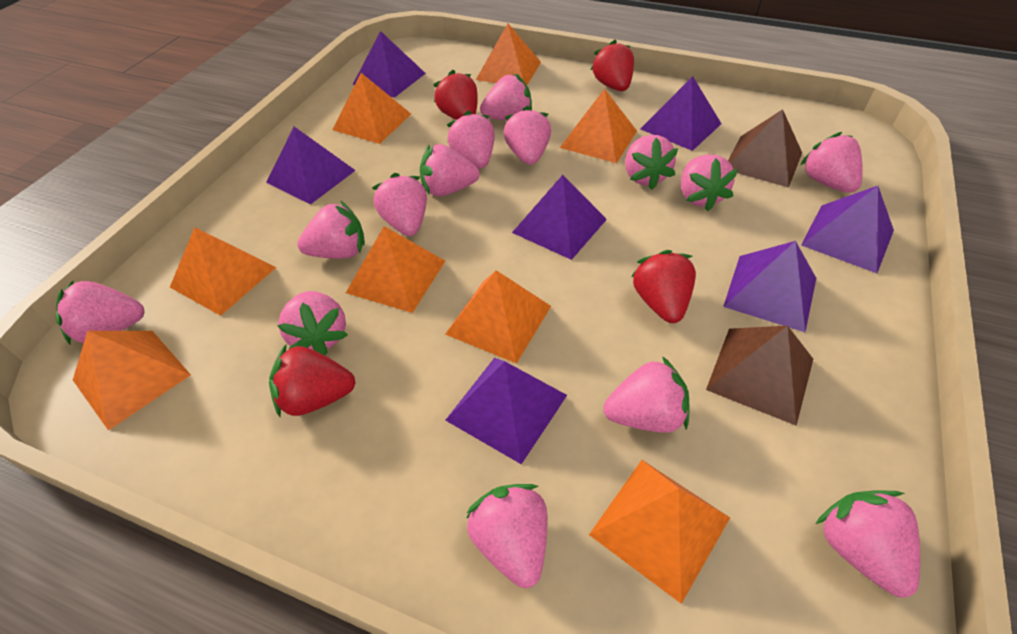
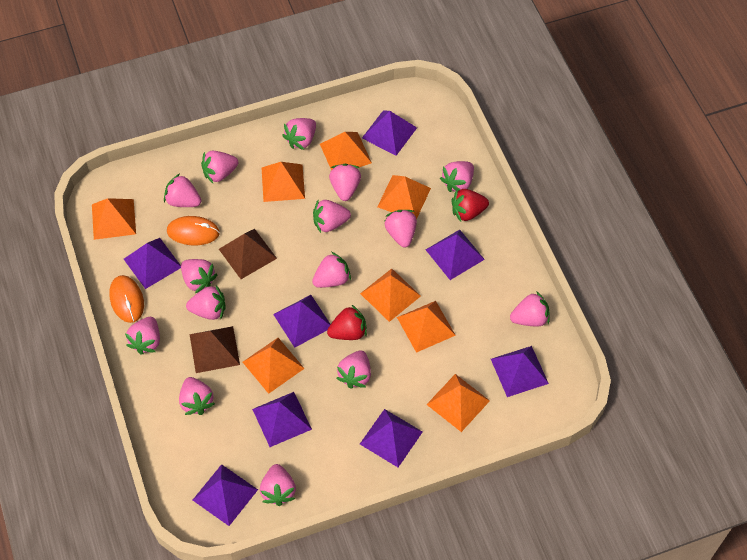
orange mouse: 0 -> 2
pink strawberry: 14 -> 15
purple pyramid: 7 -> 8
red strawberry: 4 -> 2

